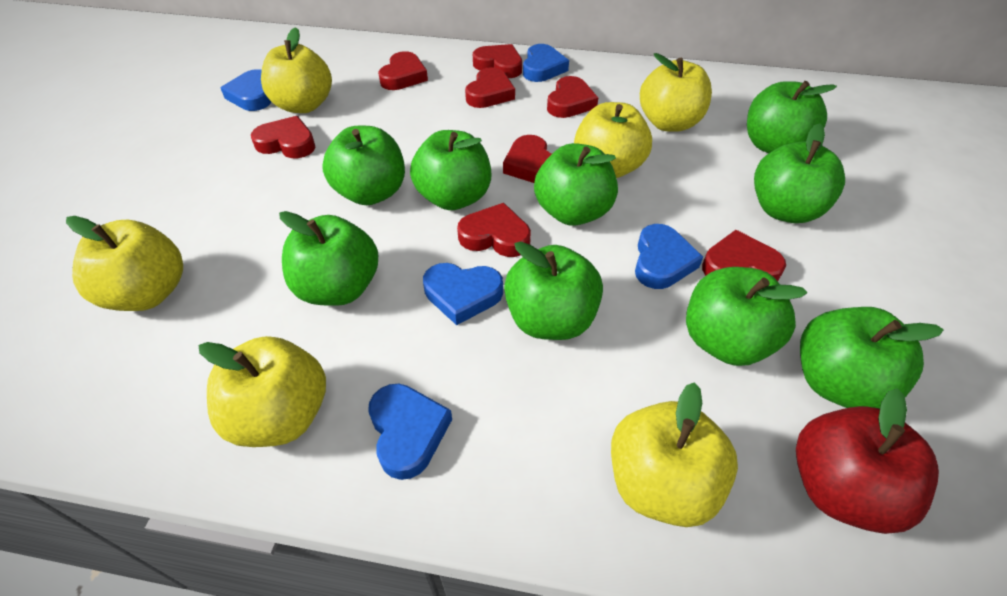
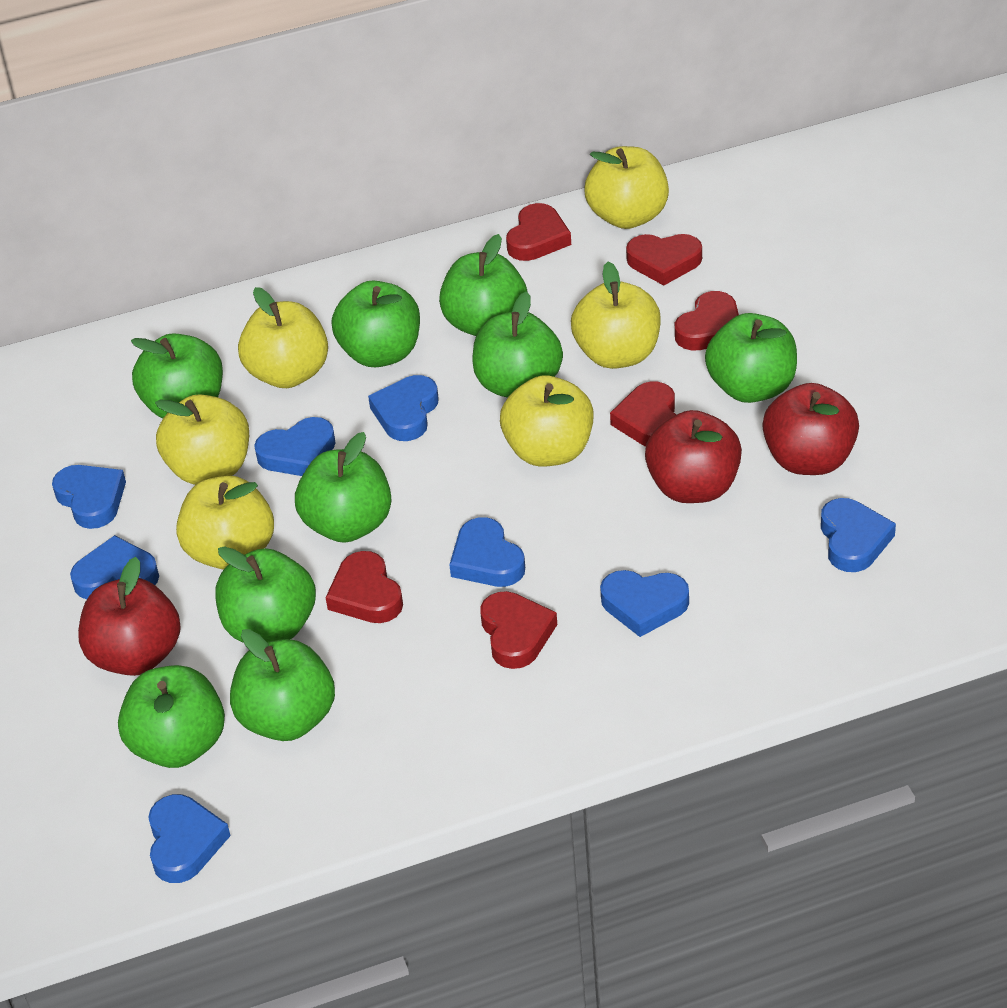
blue heart: 5 -> 8
red apple: 1 -> 3
red heart: 8 -> 6

